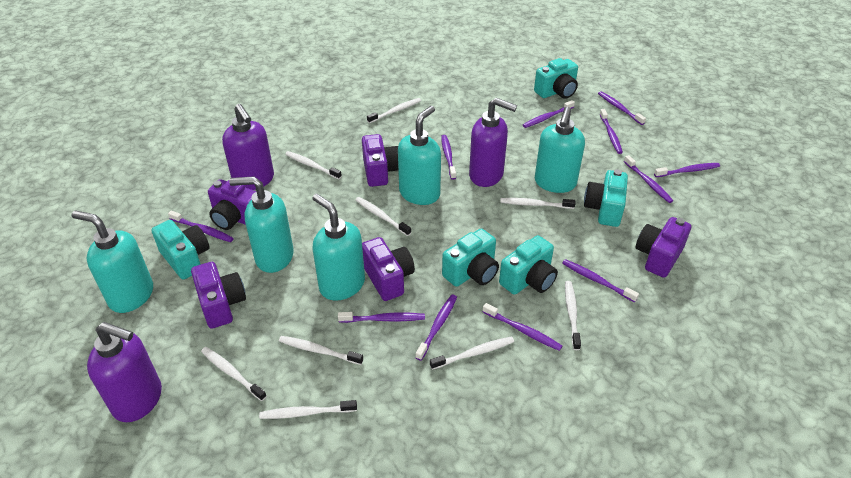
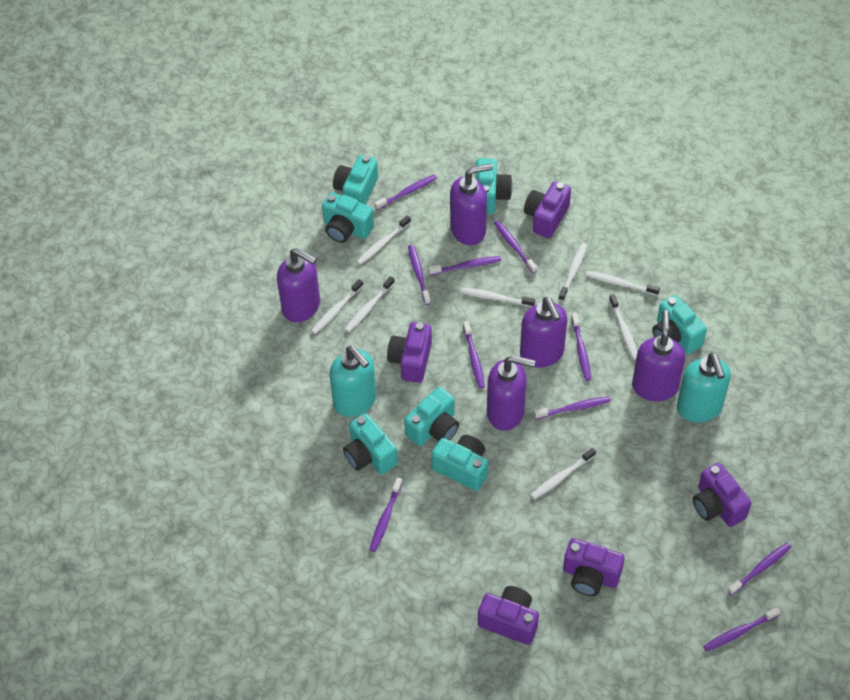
purple soap dispenser: 3 -> 5
purple toothbrush: 11 -> 10
turquoise camera: 5 -> 7
turquoise soap dispenser: 5 -> 2
white toothbrush: 9 -> 8

